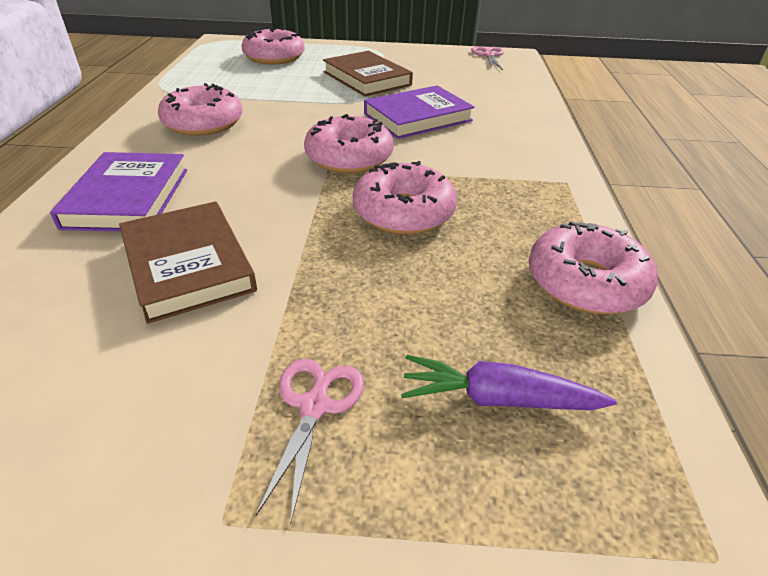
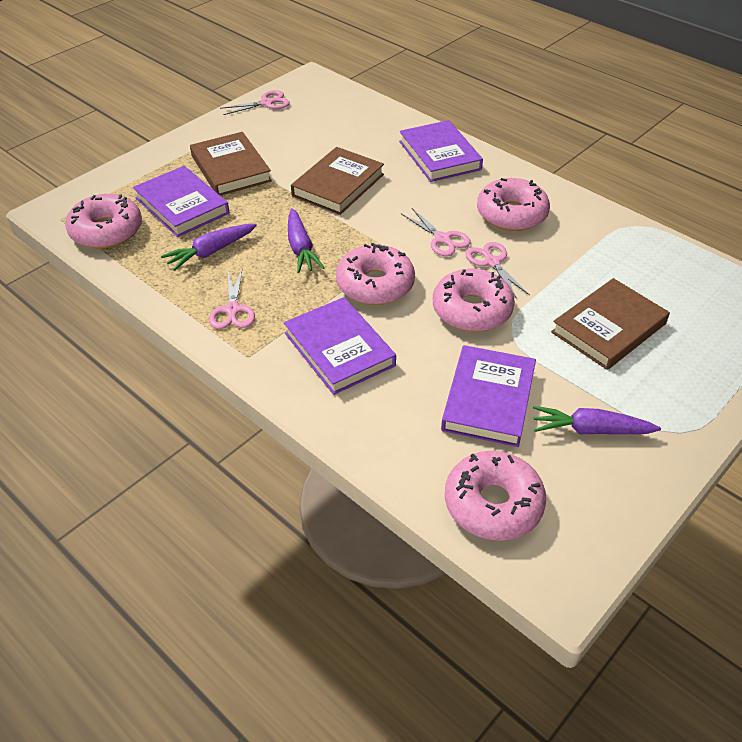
brown book: 2 -> 3
pink scissors: 2 -> 4
purple book: 2 -> 4
purple carrot: 1 -> 3

